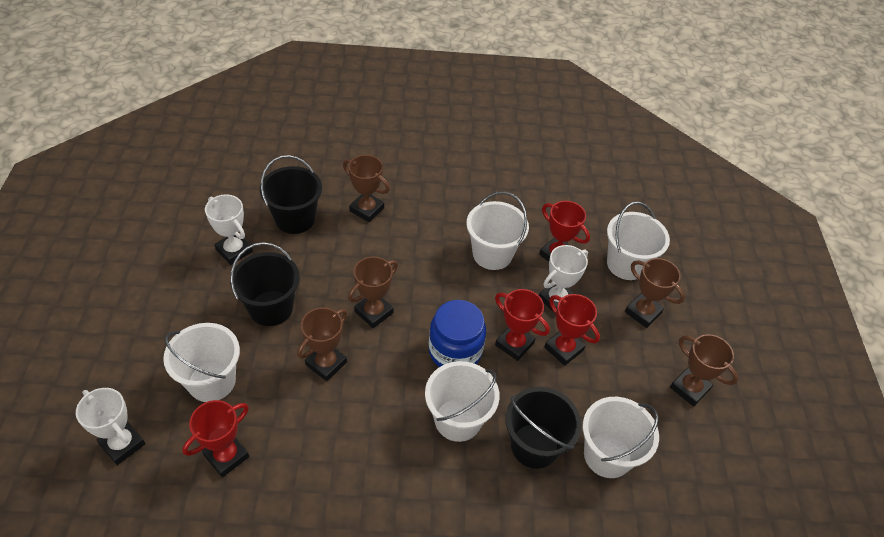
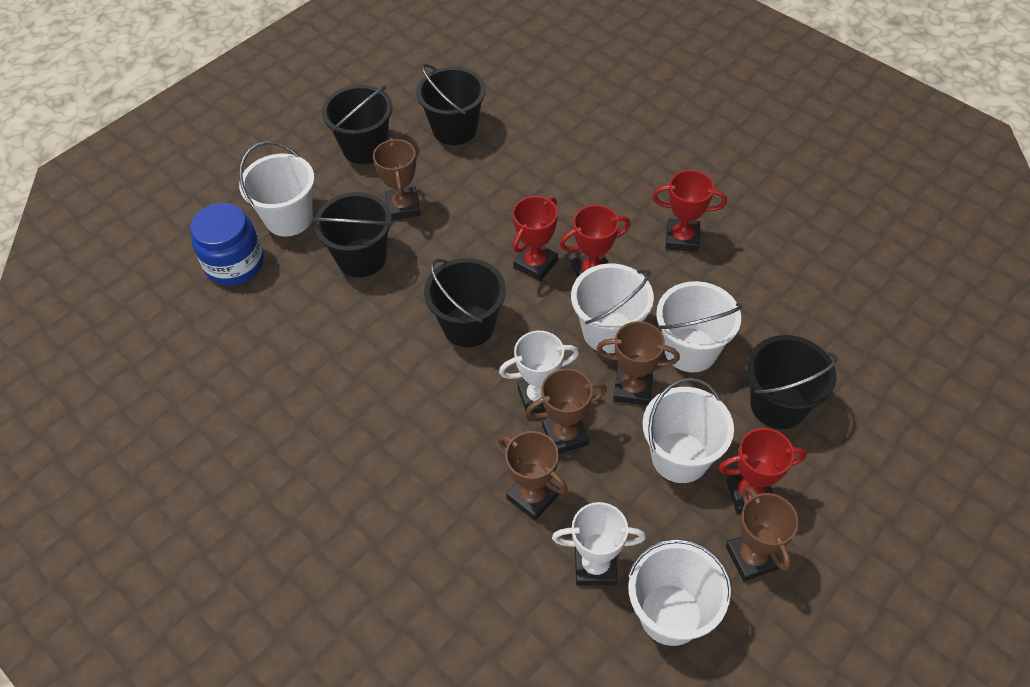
black bucket: 3 -> 5
white trophy: 3 -> 2

